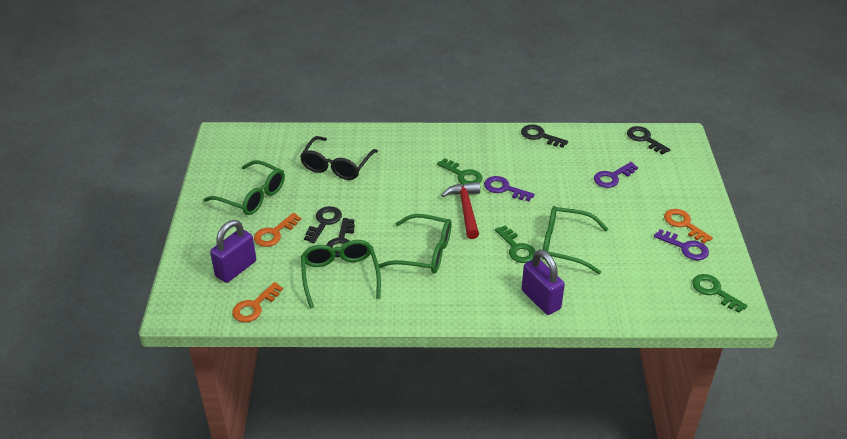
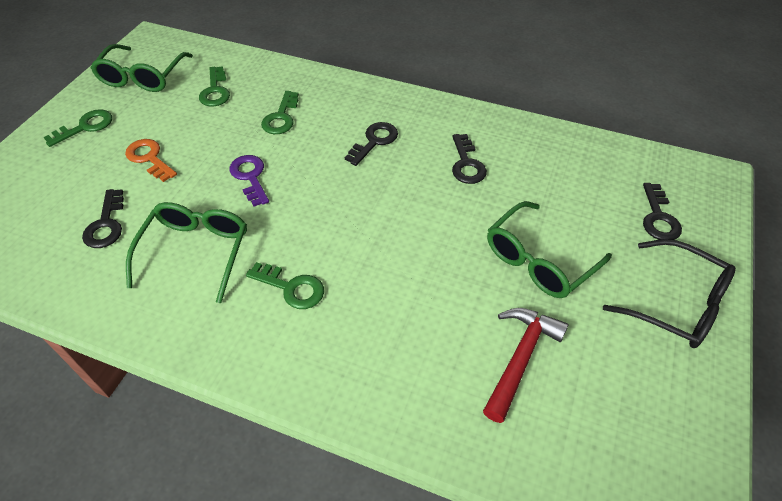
green glasses: 4 -> 3
green key: 3 -> 4
orange key: 3 -> 1
purple key: 3 -> 1
purple padlock: 2 -> 0

